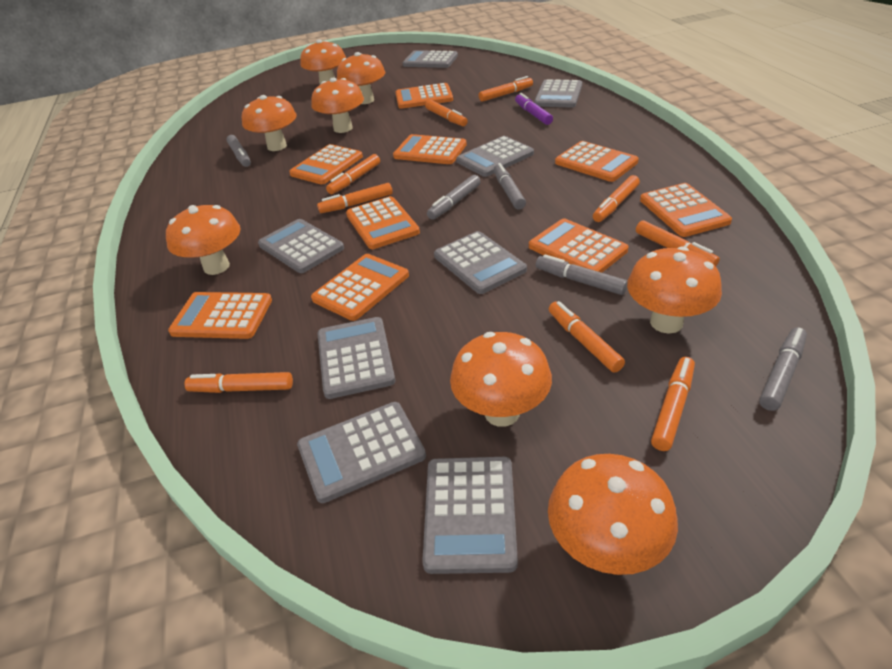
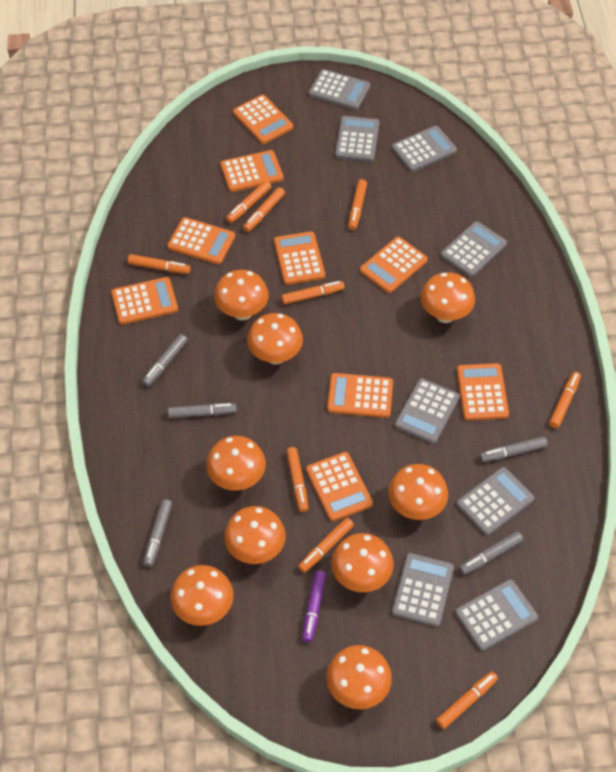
orange mushroom: 8 -> 9

